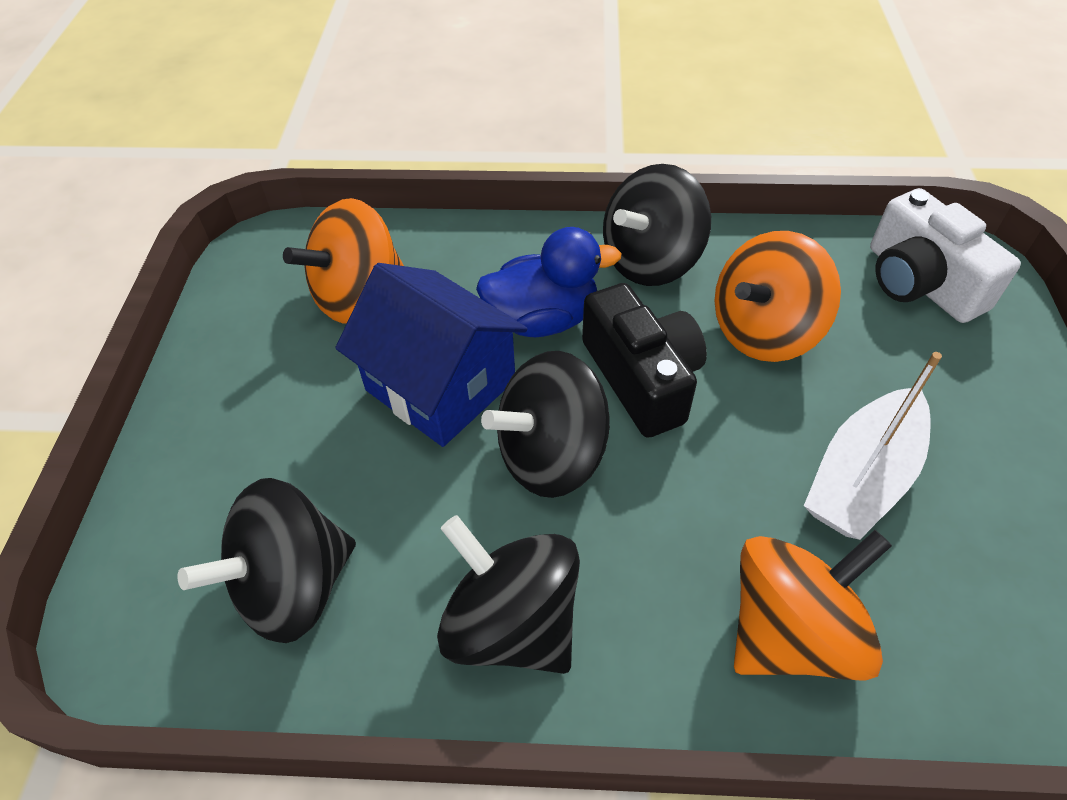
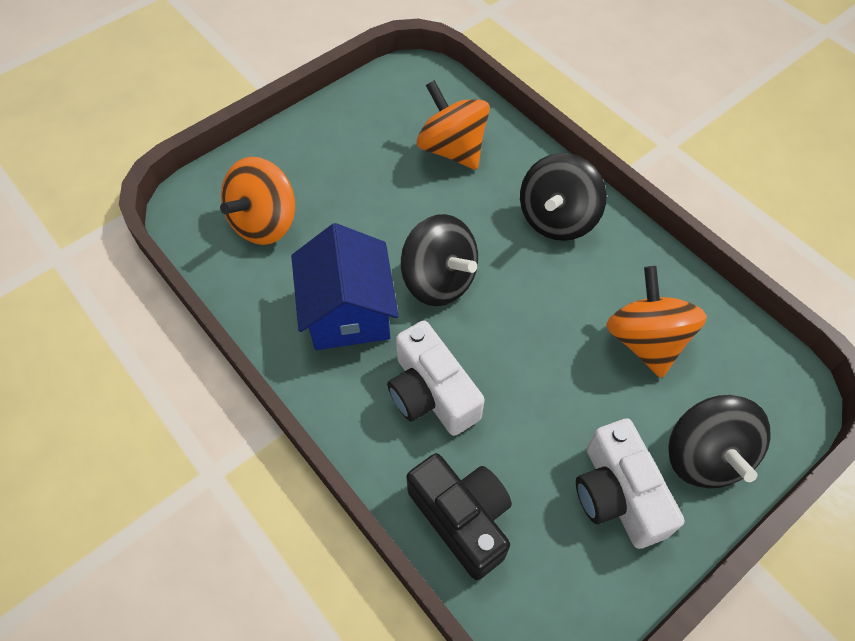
black spinning top: 4 -> 3
blue duck: 1 -> 0
white boat: 1 -> 0
white camera: 1 -> 2

